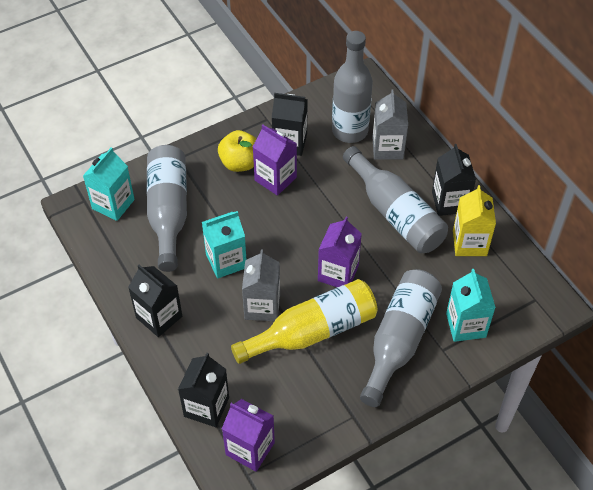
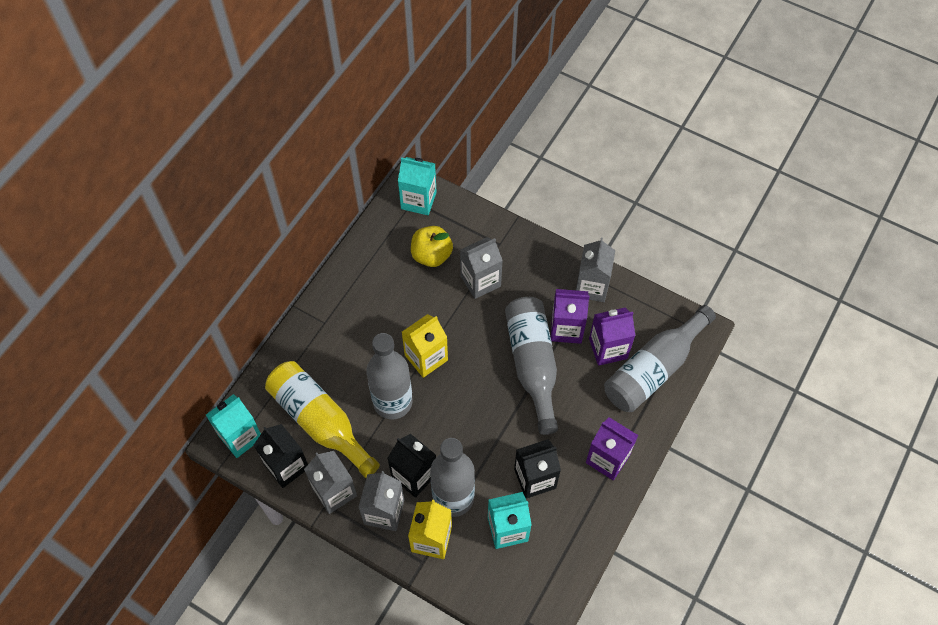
black carton: 4 -> 3
grey carton: 2 -> 4
yellow carton: 1 -> 2

